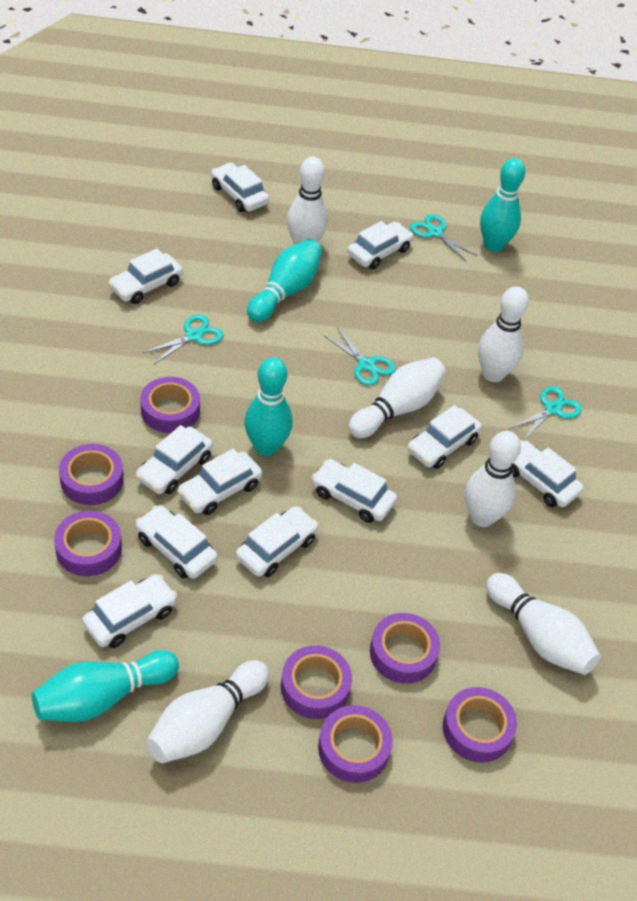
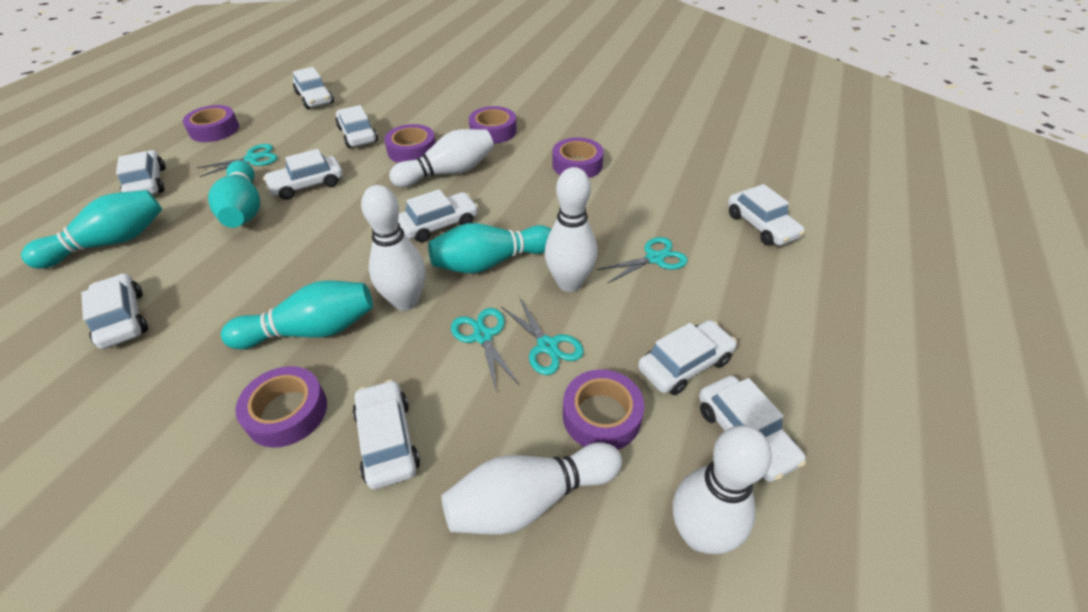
purple tape: 7 -> 6
white bowling pin: 6 -> 5
white car: 11 -> 10

